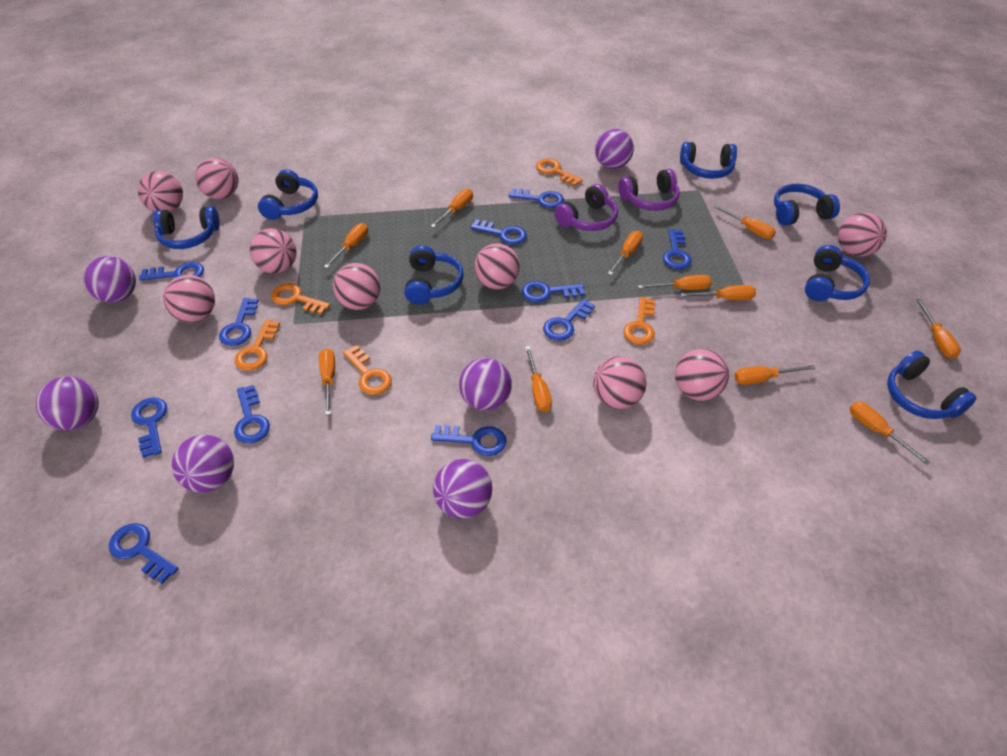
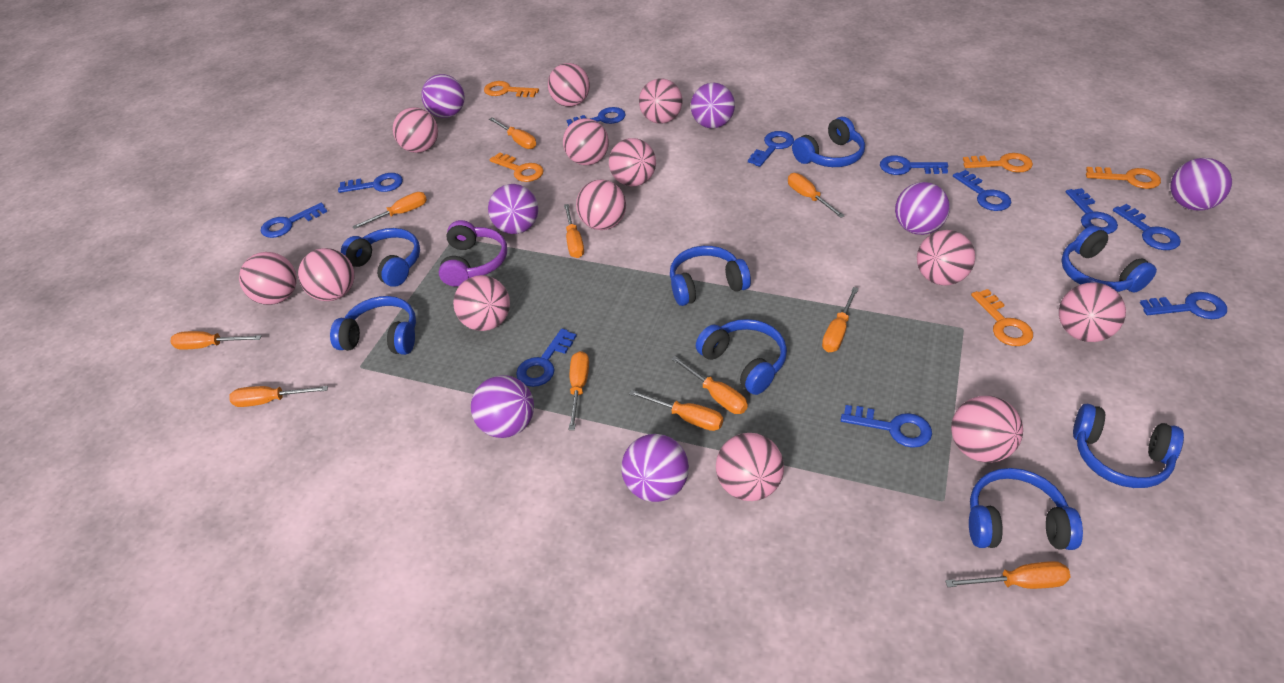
blue headphones: 7 -> 8
pink ball: 9 -> 13
purple ball: 6 -> 7
purple headphones: 2 -> 1

